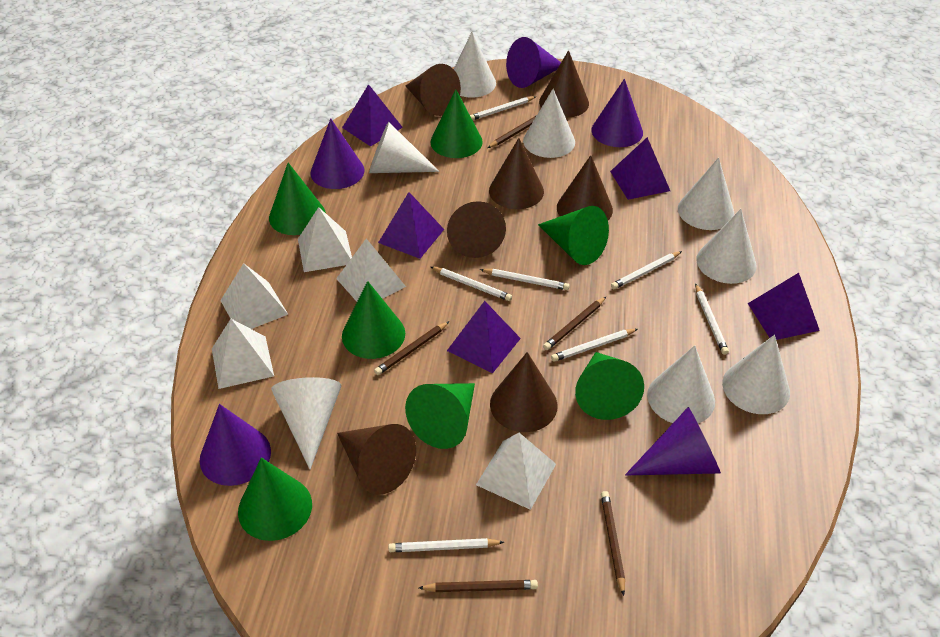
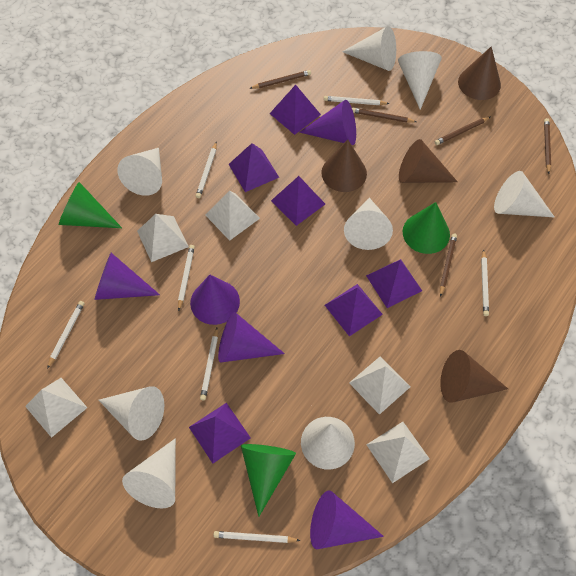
brown cone: 7 -> 4
green cone: 7 -> 3
purple pyramid: 5 -> 6

